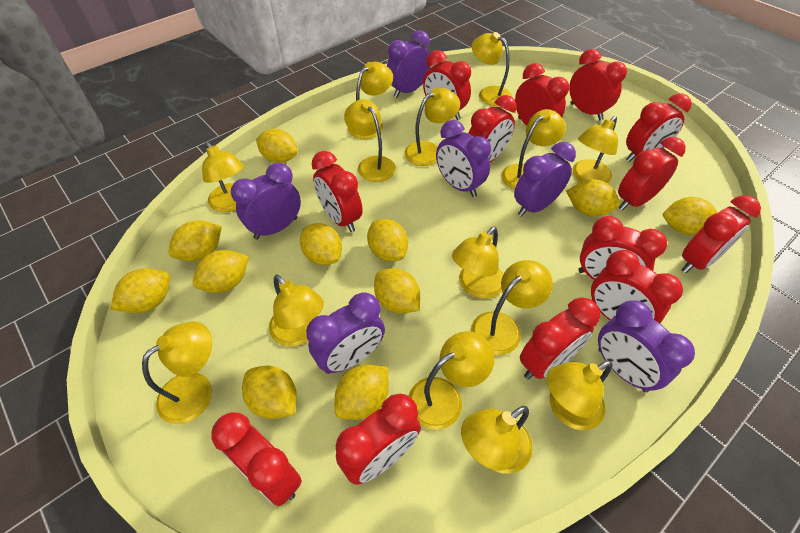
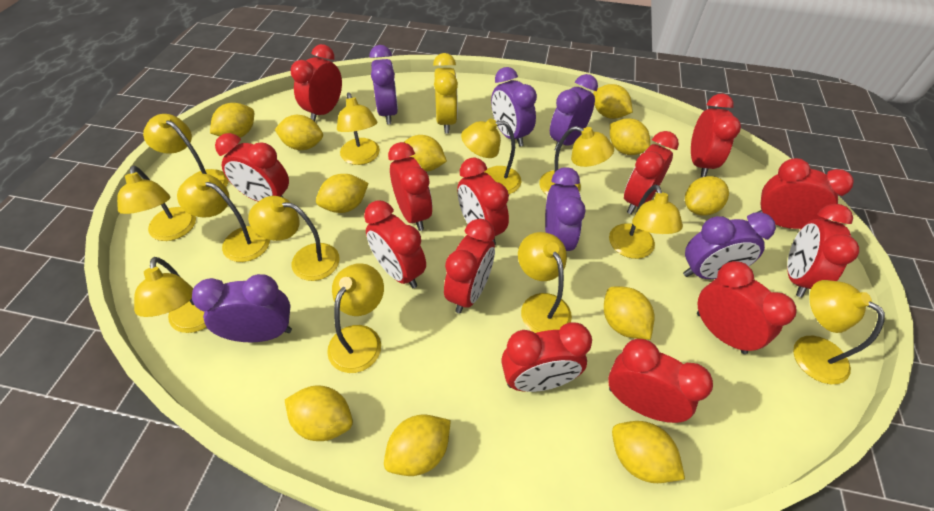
yellow clock: 0 -> 1
yellow lamp: 14 -> 12

